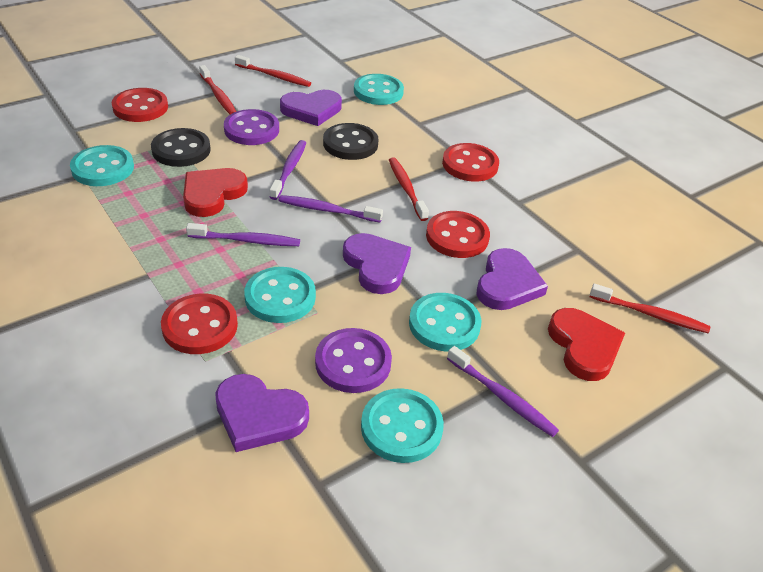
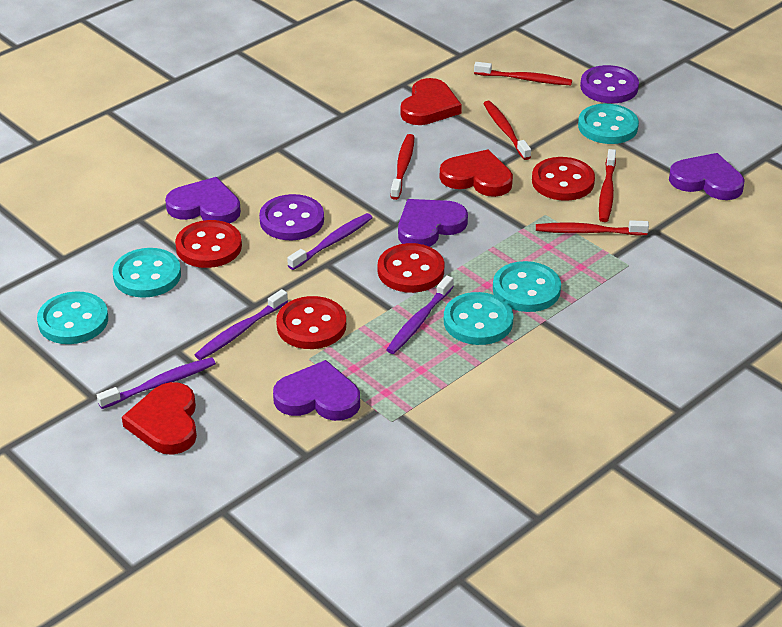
black button: 2 -> 0
red heart: 2 -> 3
red toothbrush: 4 -> 5

